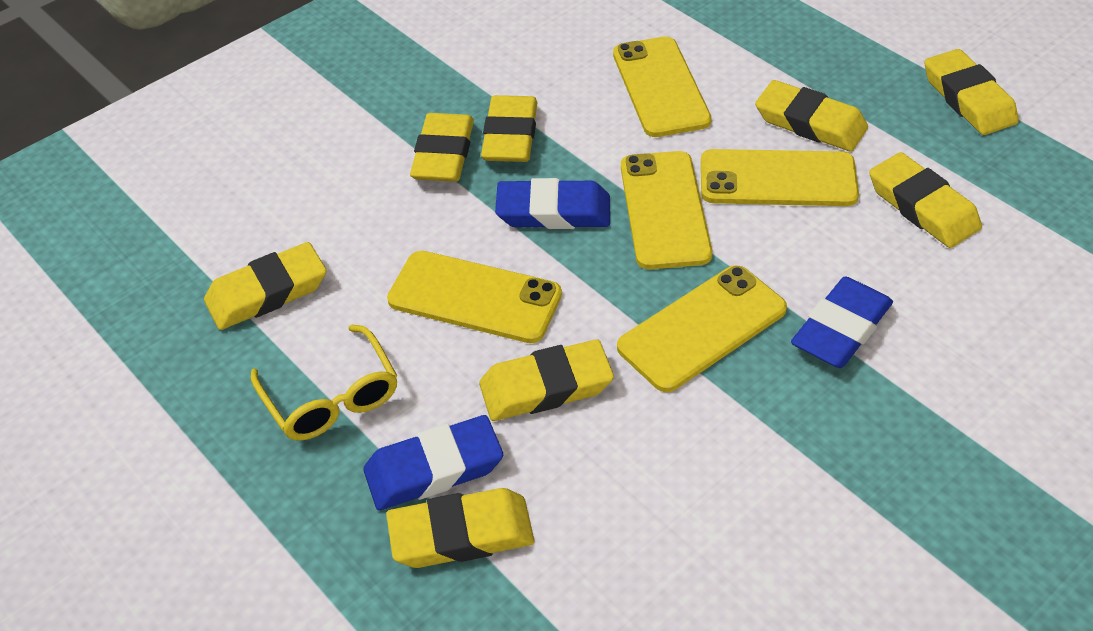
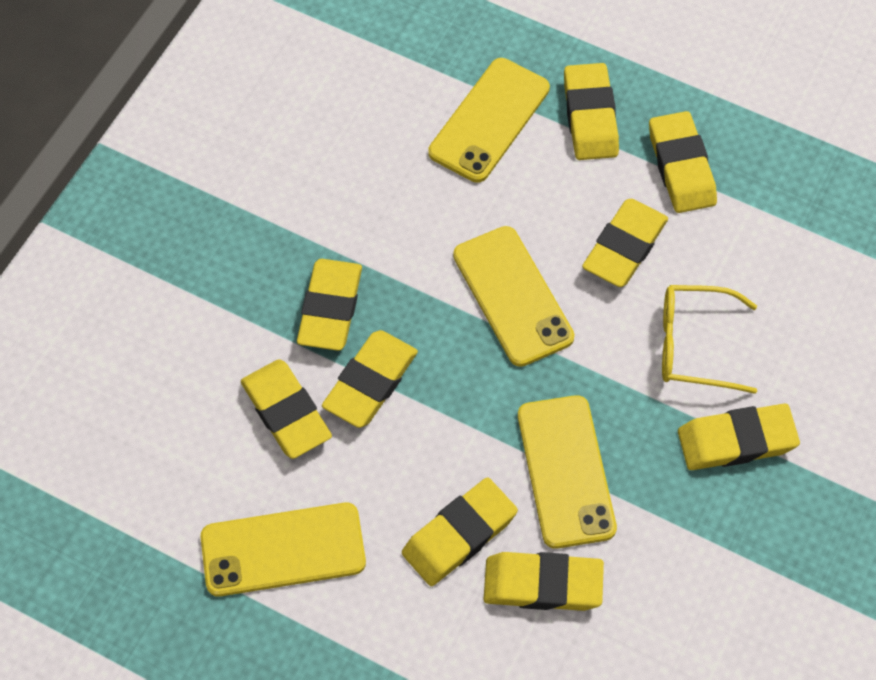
blue eraser: 3 -> 0
yellow eraser: 8 -> 9
yellow phone: 5 -> 4

